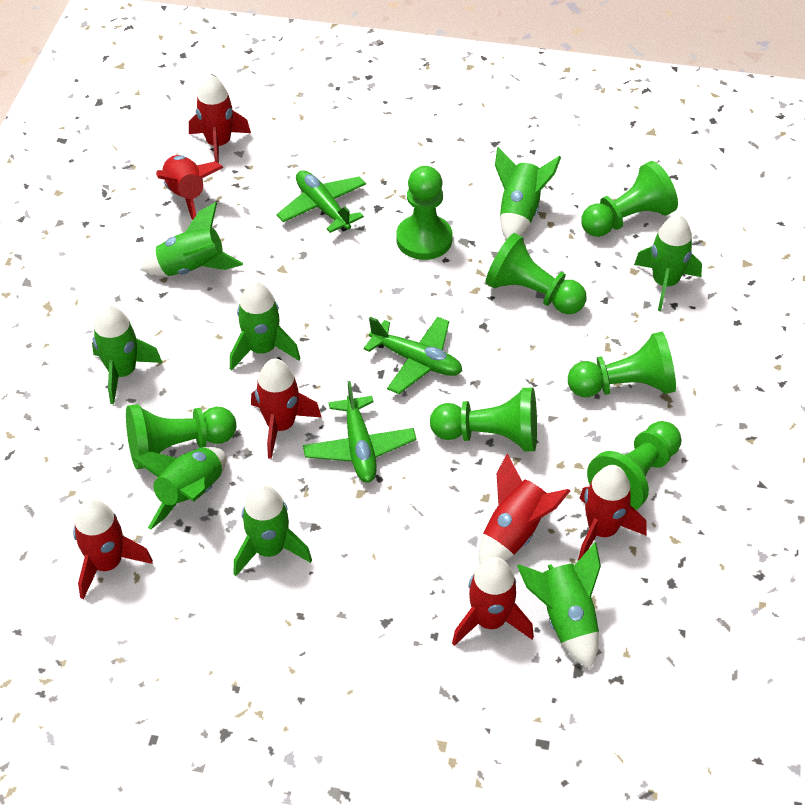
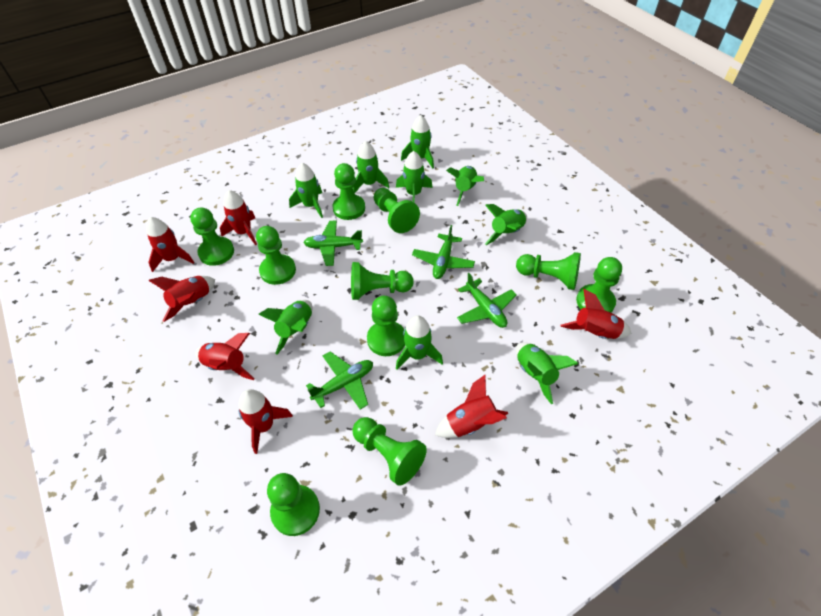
green pawn: 7 -> 10
green plane: 3 -> 4
green rocket: 8 -> 9

